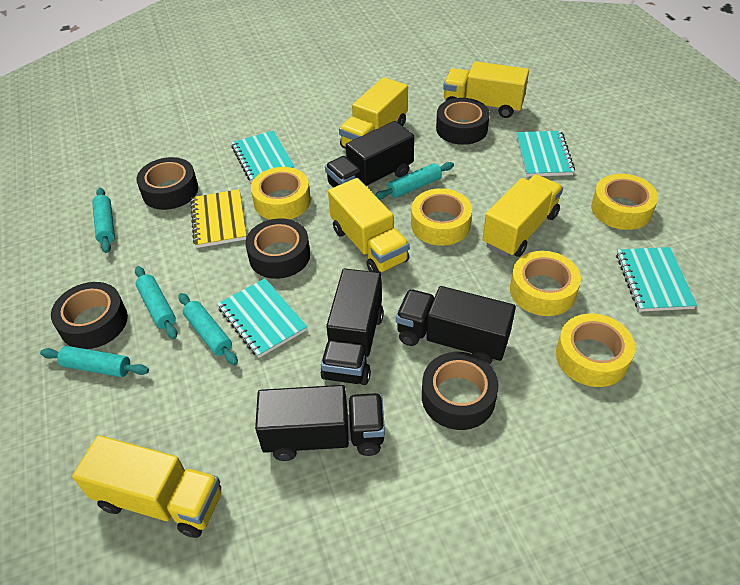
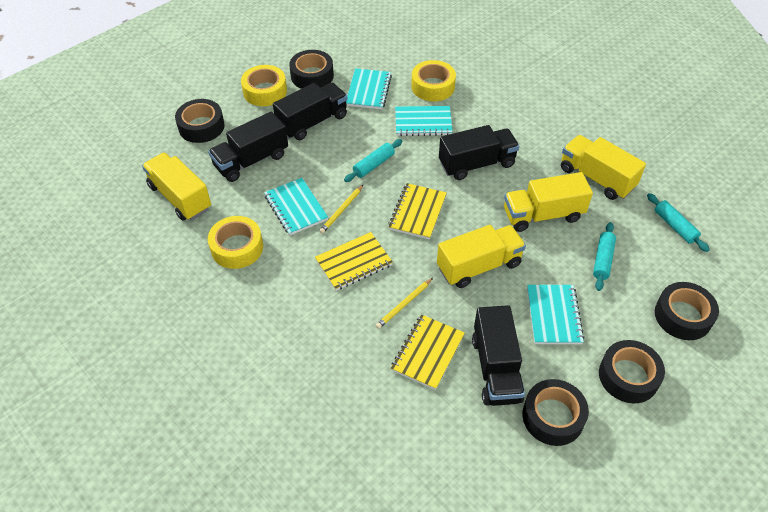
turquoise rolling pin: 5 -> 3
yellow notebook: 1 -> 3
yellow pencil: 0 -> 2
yellow tape: 5 -> 3
yellow truck: 5 -> 4

